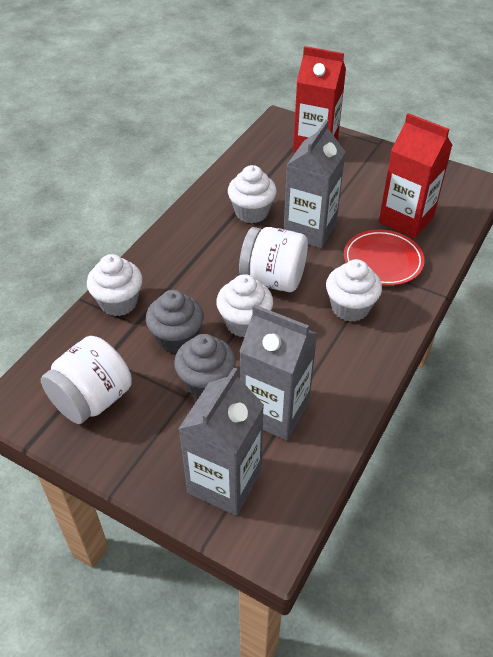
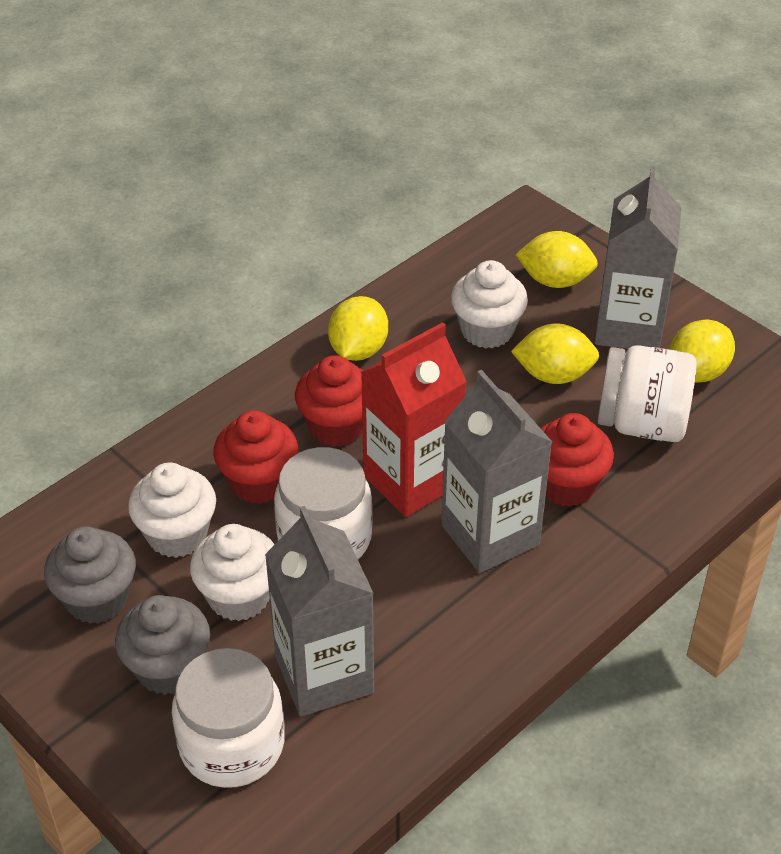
red carton: 2 -> 1
red cupcake: 0 -> 3
red plate: 1 -> 0
white cupcake: 4 -> 3
white jar: 2 -> 3
yellow lemon: 0 -> 4

